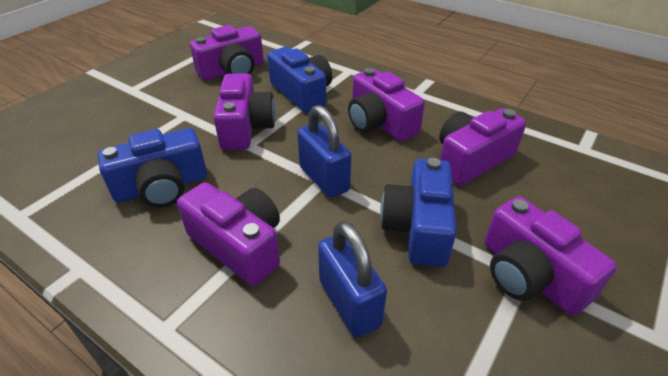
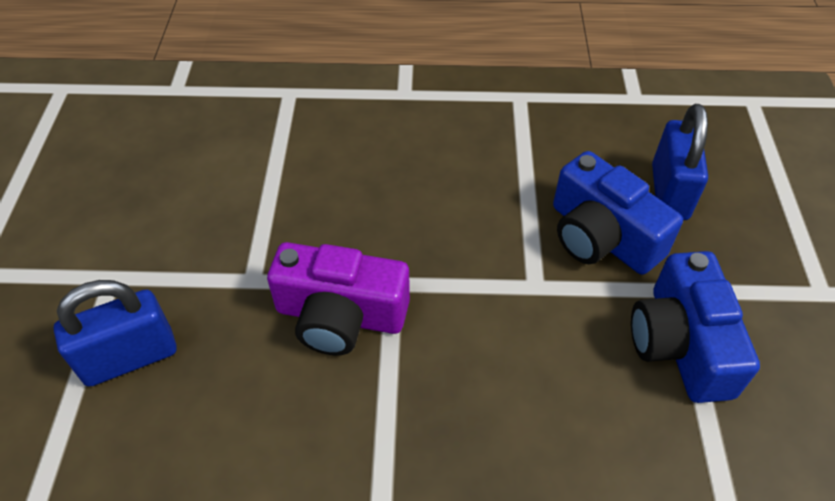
blue camera: 3 -> 2
purple camera: 6 -> 1

